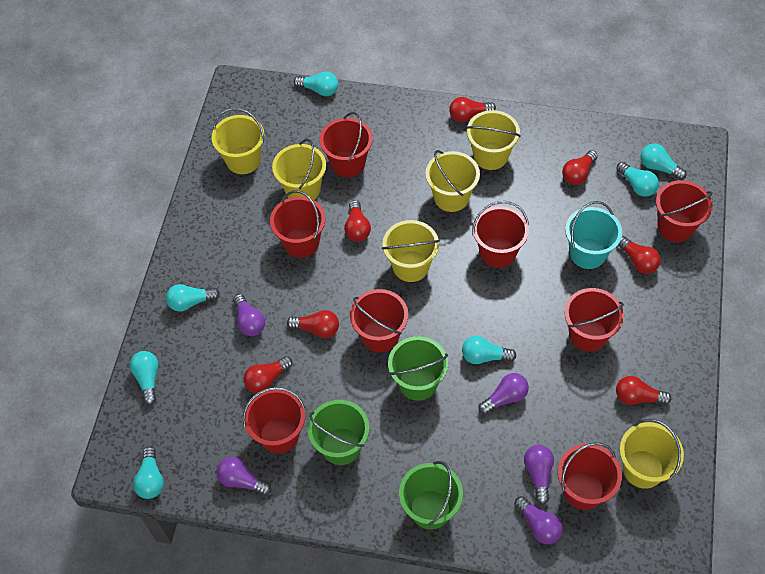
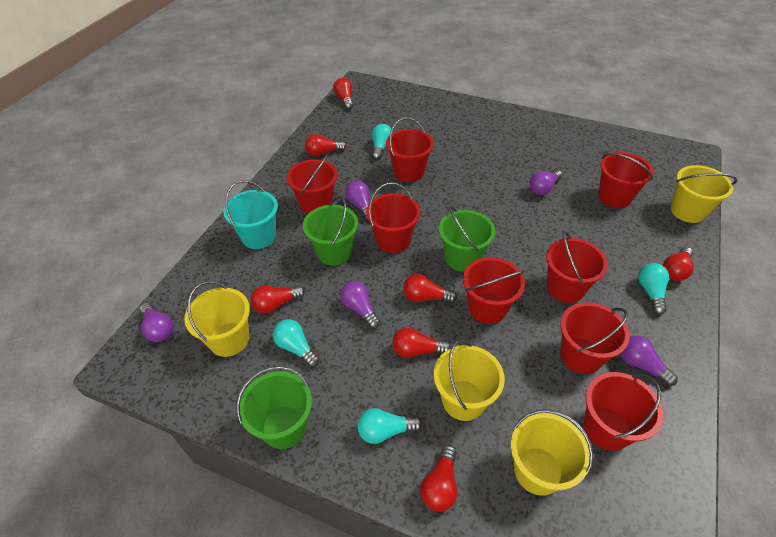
turquoise light bulb: 7 -> 4
yellow bucket: 6 -> 4

